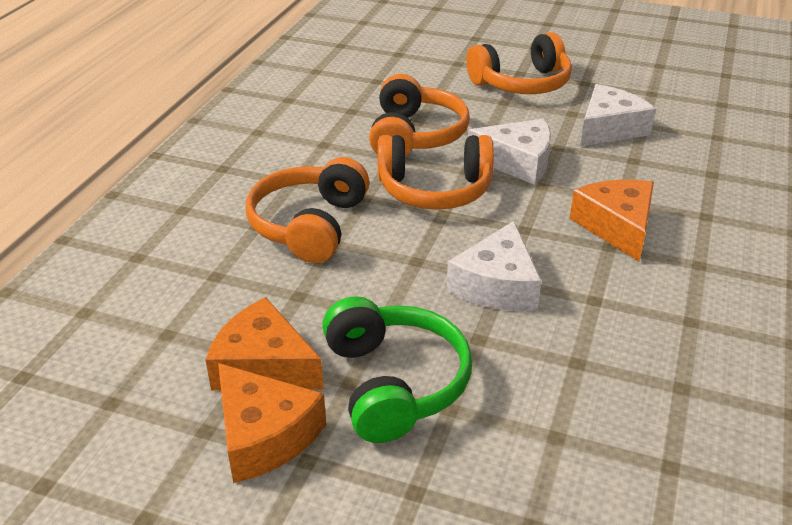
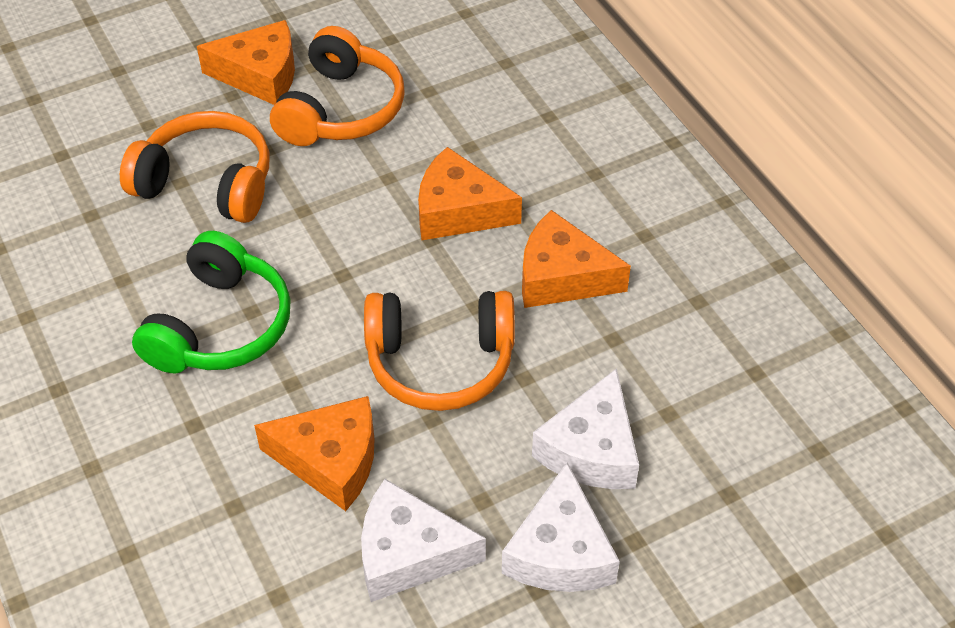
orange cheese: 3 -> 4
orange headphones: 4 -> 3

